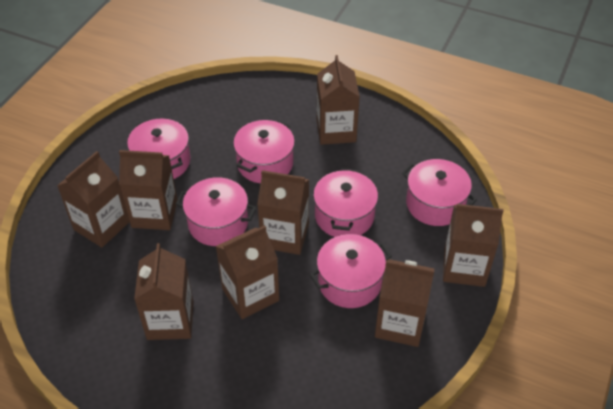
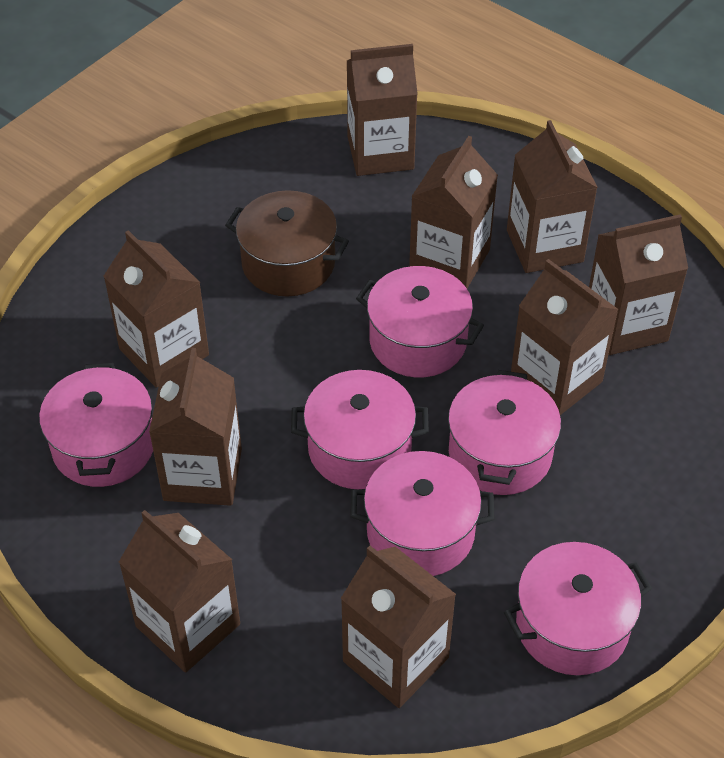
brown carton: 8 -> 9
brown pot: 0 -> 1

